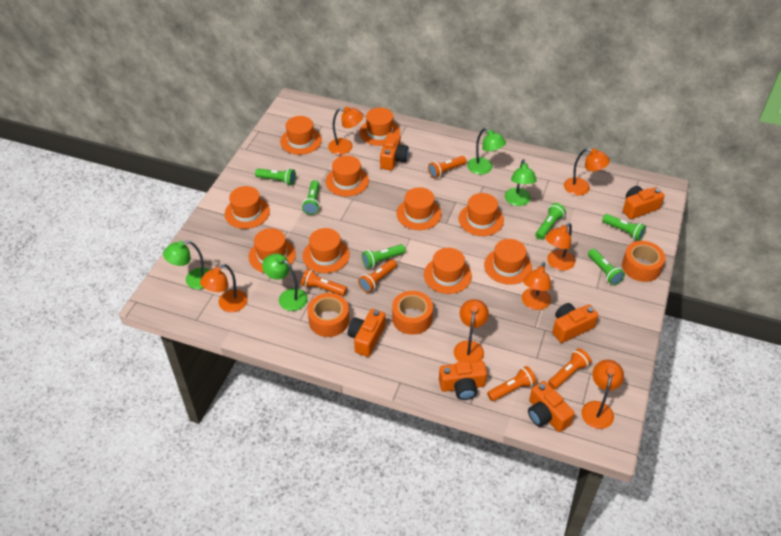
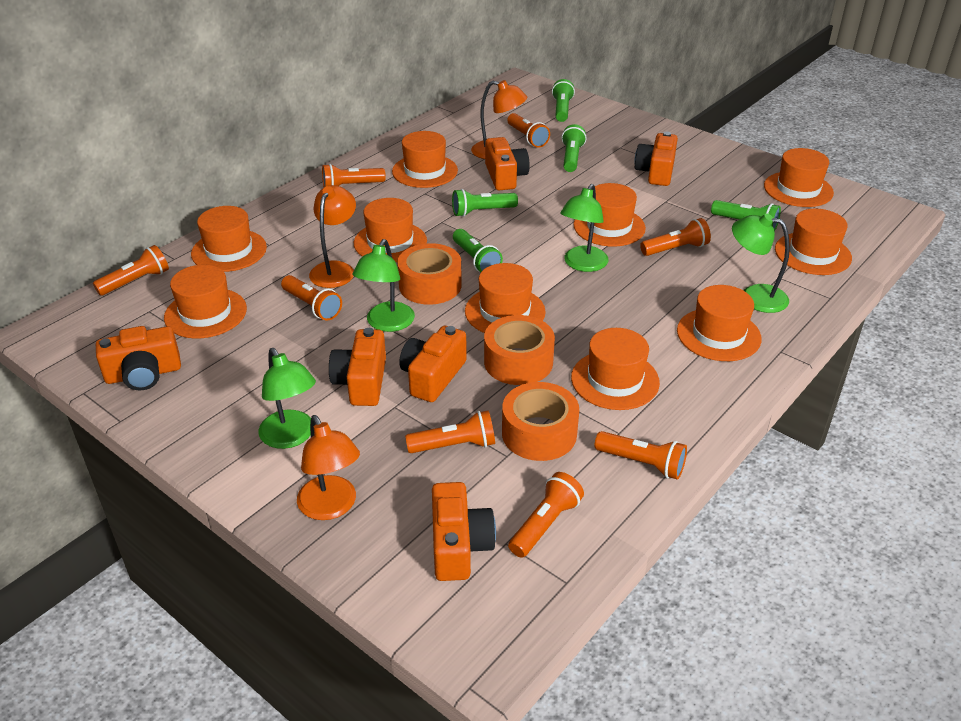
green flashlight: 6 -> 5
orange flashlight: 5 -> 8
orange lamp: 7 -> 3

